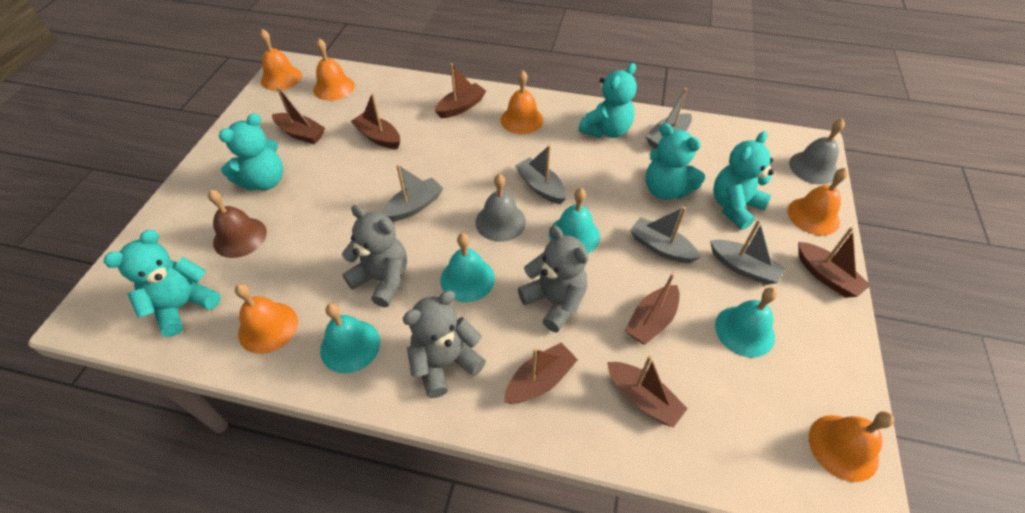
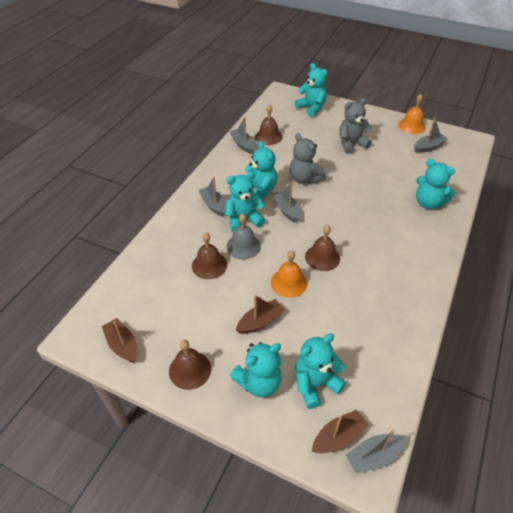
brown bell: 1 -> 4
brown boat: 7 -> 3
grey bell: 2 -> 1
grey teddy bear: 3 -> 2
orange bell: 6 -> 2
turquoise bell: 4 -> 0
turquoise teddy bear: 5 -> 6

